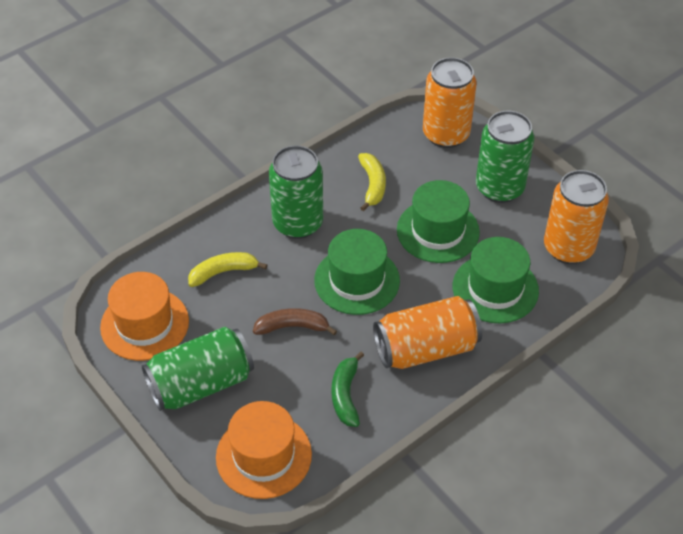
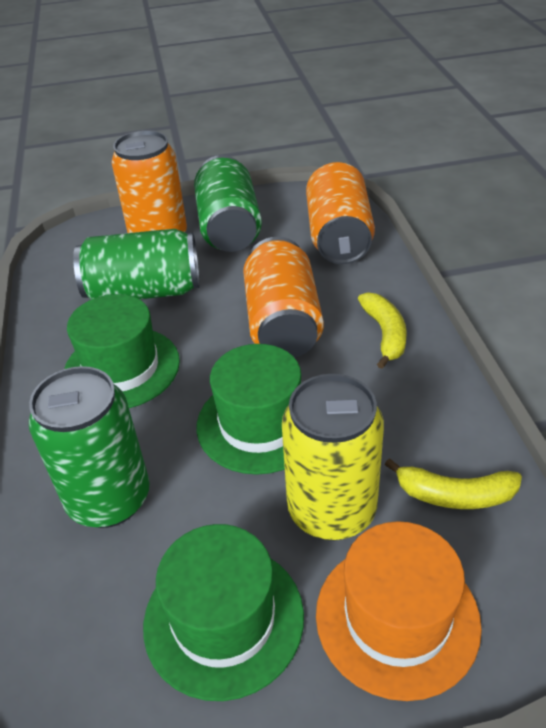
brown banana: 1 -> 0
green banana: 1 -> 0
orange hat: 2 -> 1
yellow can: 0 -> 1

